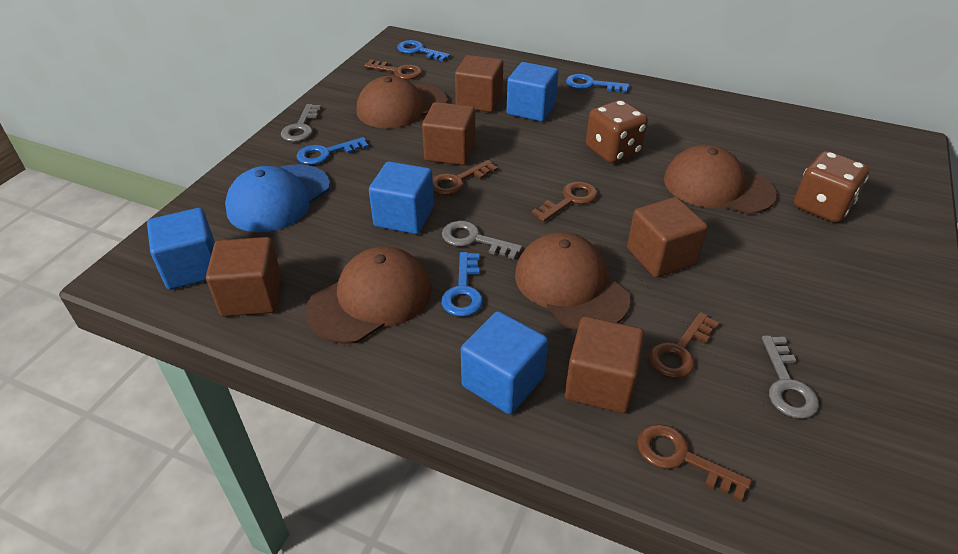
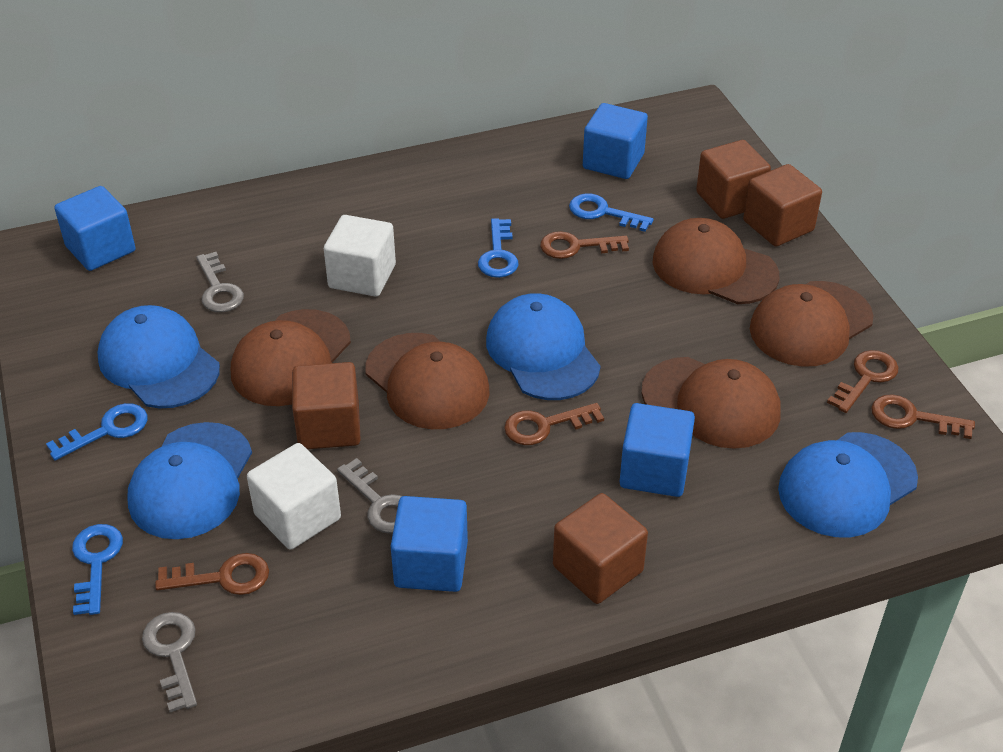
blue cap: 1 -> 4
brown cap: 4 -> 5
brown cube: 5 -> 4
brown dice: 2 -> 0
white cube: 0 -> 2

